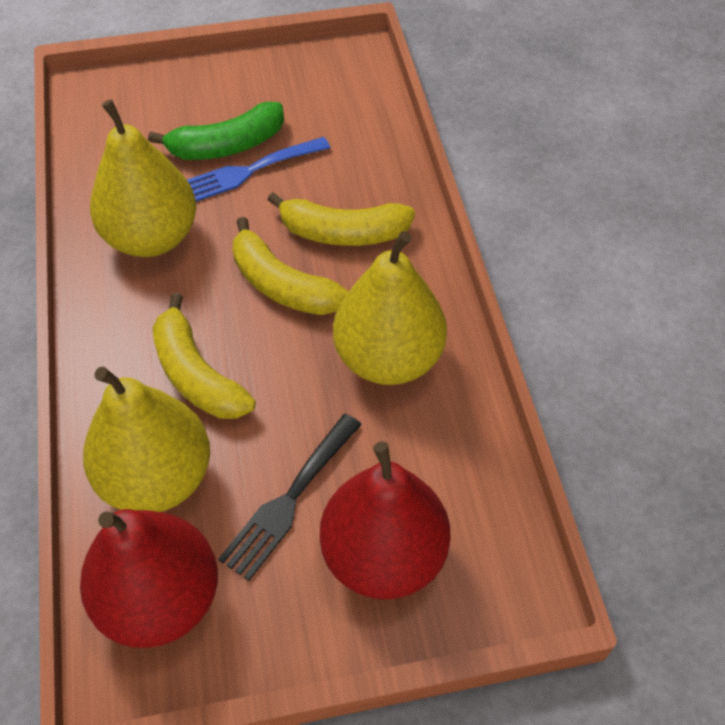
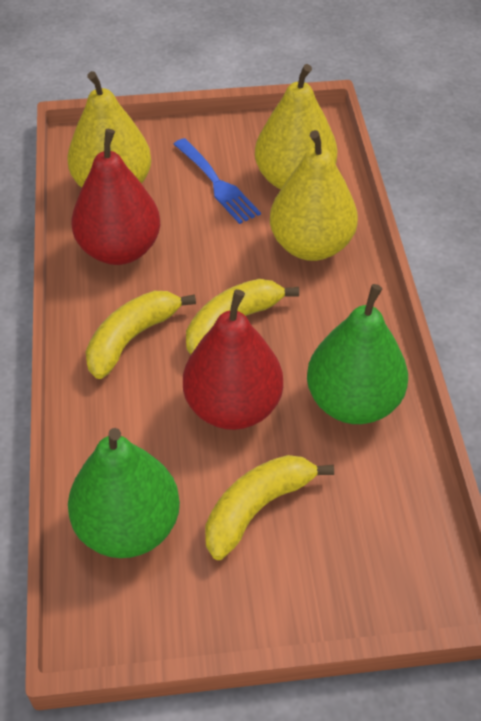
black fork: 1 -> 0
green banana: 1 -> 0
green pear: 0 -> 2

